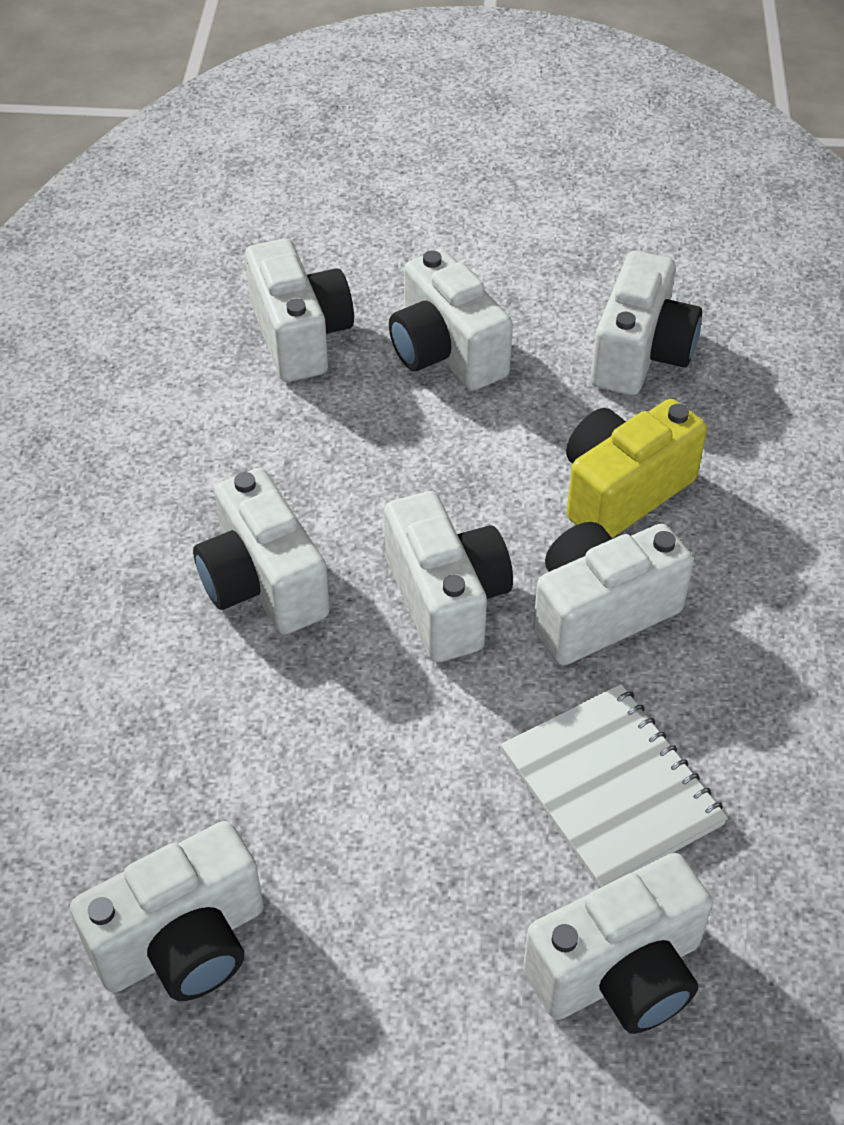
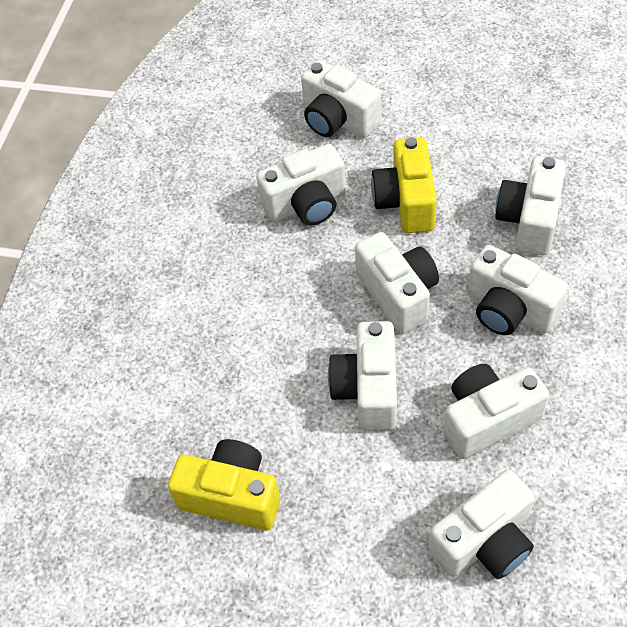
white notebook: 1 -> 0
yellow camera: 1 -> 2

